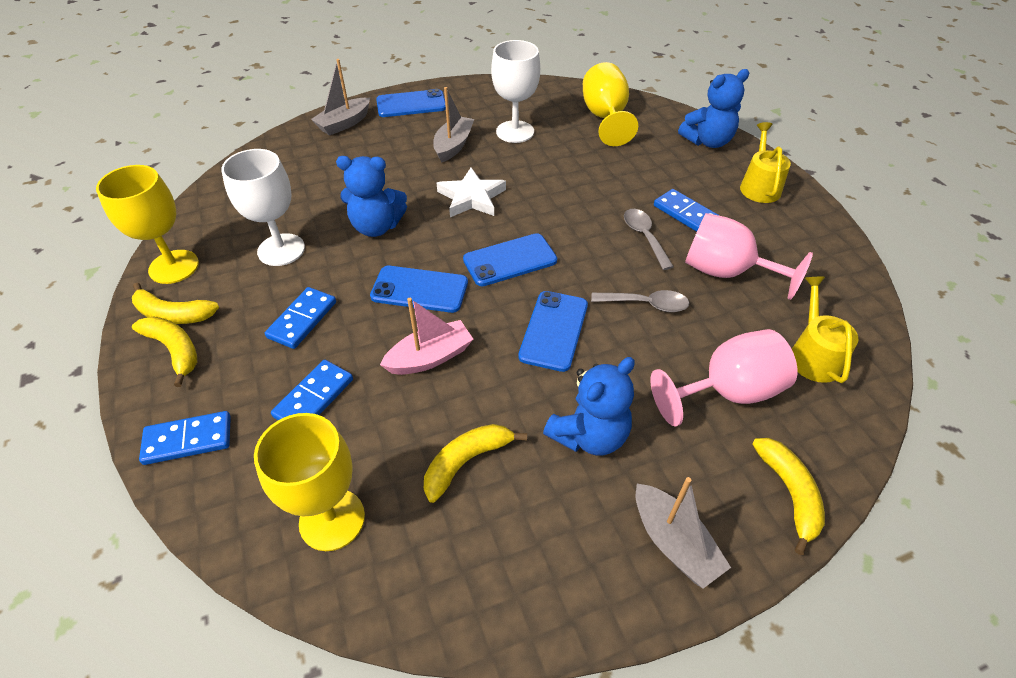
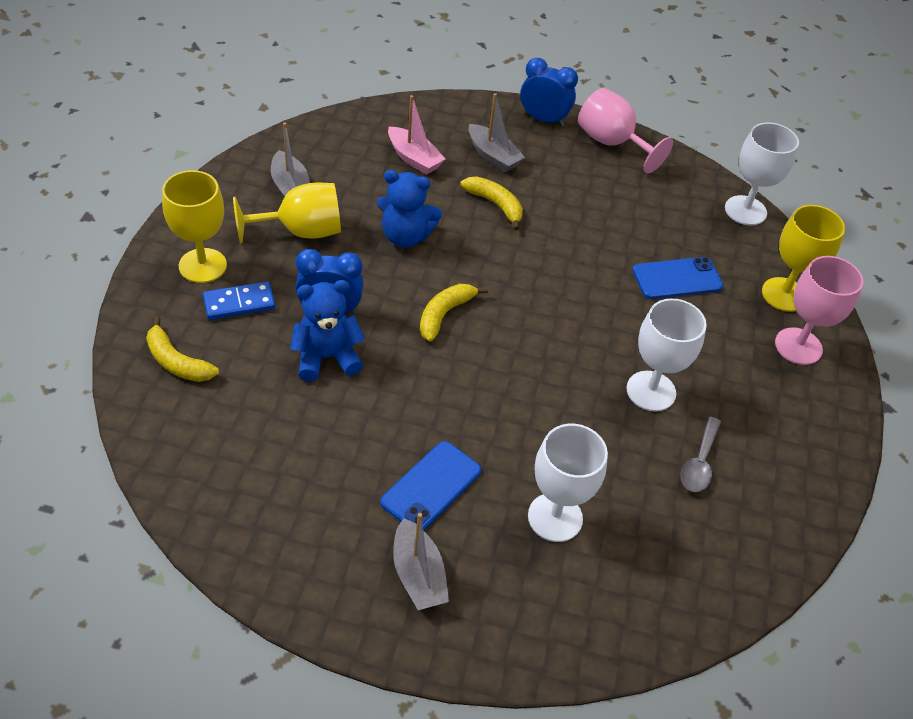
blue clock: 0 -> 2
blue domino: 4 -> 1
blue phone: 4 -> 2
blue teddy bear: 3 -> 2
grey spoon: 2 -> 1
white goblet: 2 -> 3
white star: 1 -> 0
yellow banana: 4 -> 3
yellow watering can: 2 -> 0

